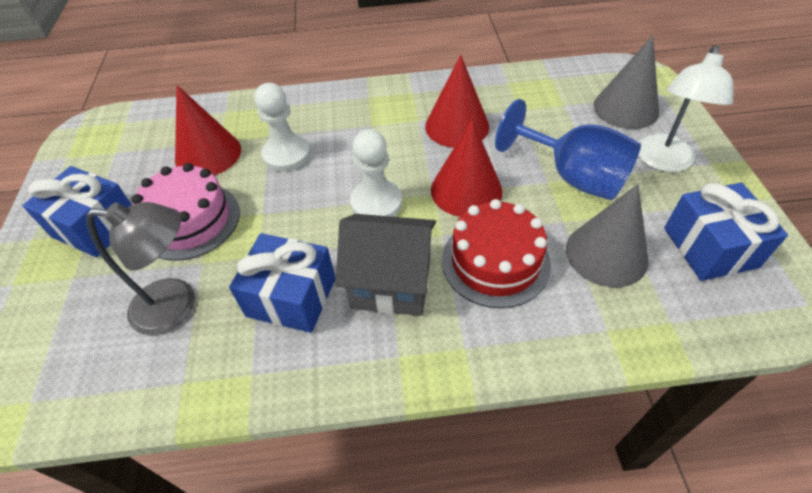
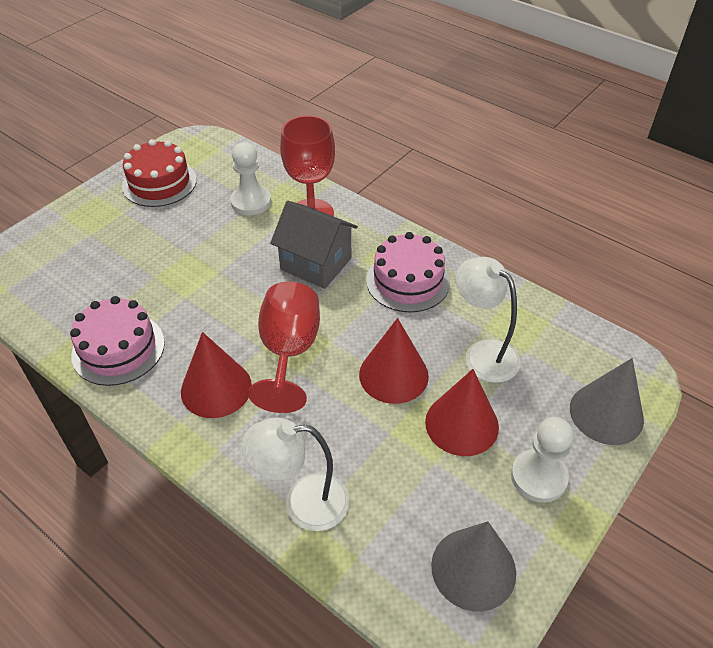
blue gift: 3 -> 0
blue goblet: 1 -> 0
grey lamp: 1 -> 0
pink cake: 1 -> 2
red goblet: 0 -> 2
white lamp: 1 -> 2

